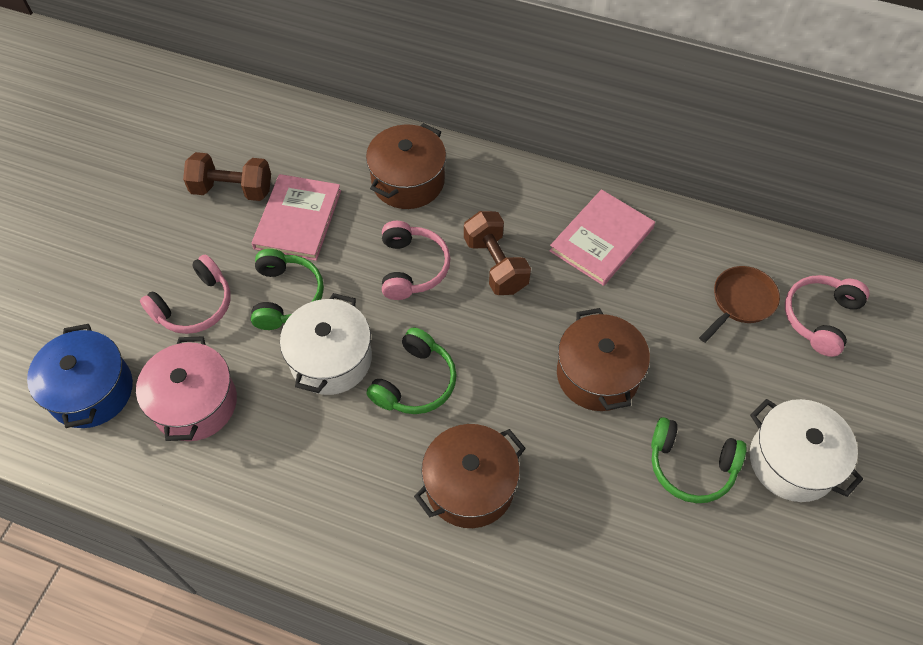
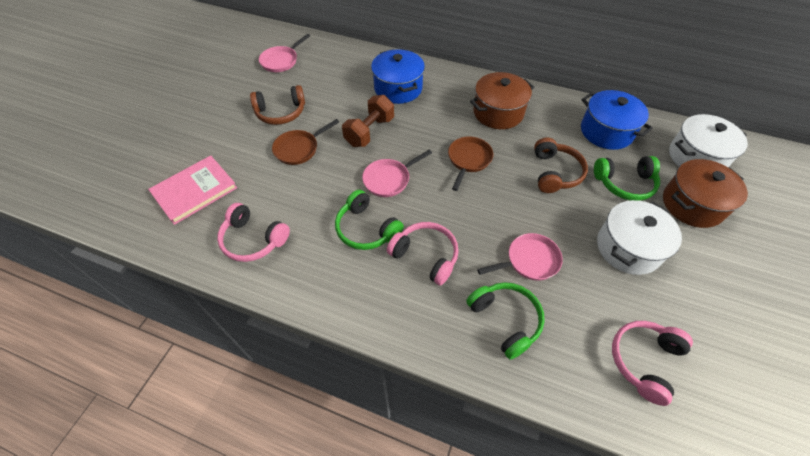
blue pot: 1 -> 2
brown dumbbell: 2 -> 1
brown headphones: 0 -> 2
brown pan: 1 -> 2
brown pot: 3 -> 2
pink book: 2 -> 1
pink pan: 0 -> 3
pink pot: 1 -> 0

